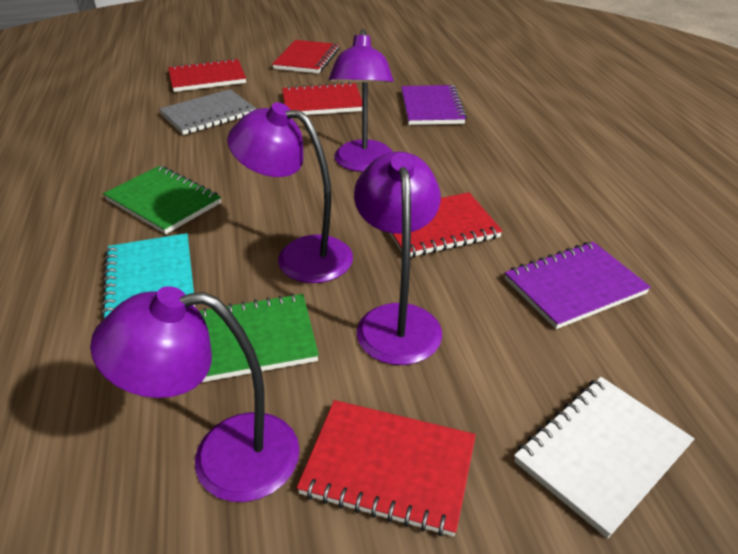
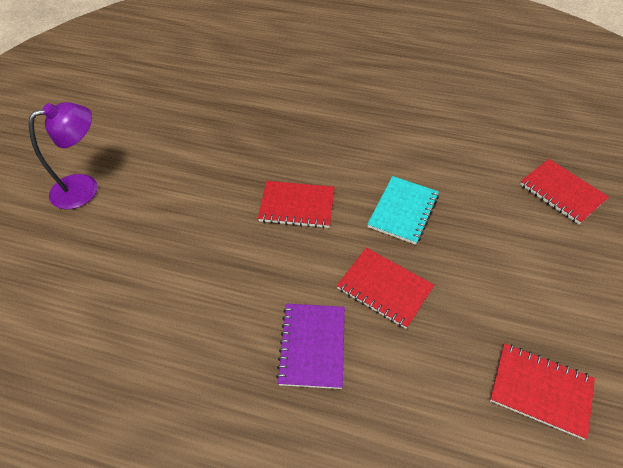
green notebook: 2 -> 0
grey notebook: 1 -> 0
purple lamp: 4 -> 1
purple notebook: 2 -> 1
red notebook: 5 -> 4
white notebook: 1 -> 0

